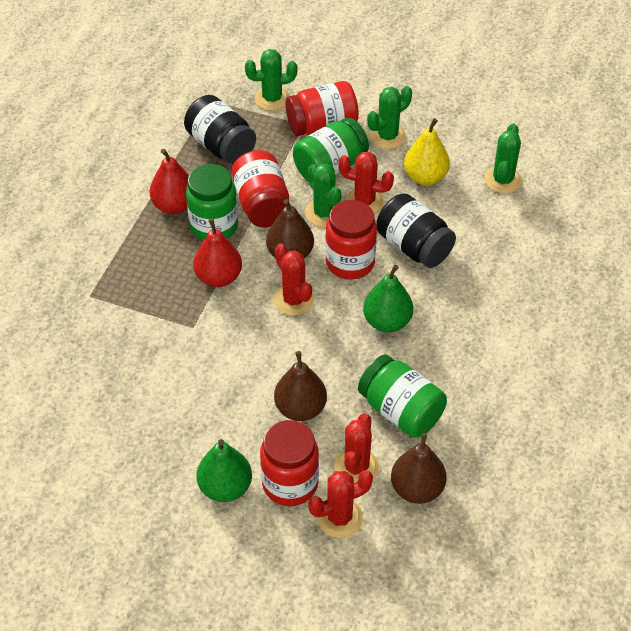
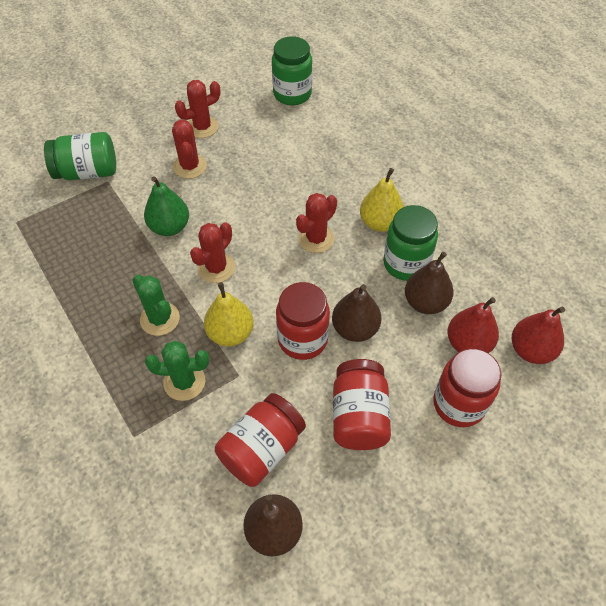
black jar: 2 -> 0
green cactus: 4 -> 2
green pear: 2 -> 1
yellow pear: 1 -> 2

